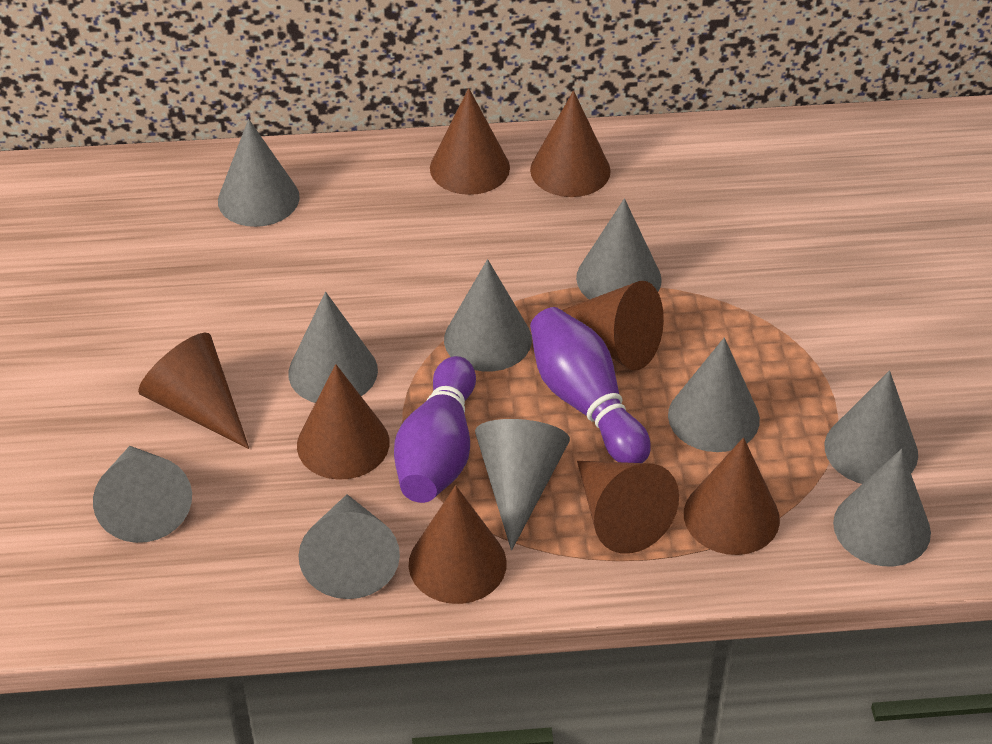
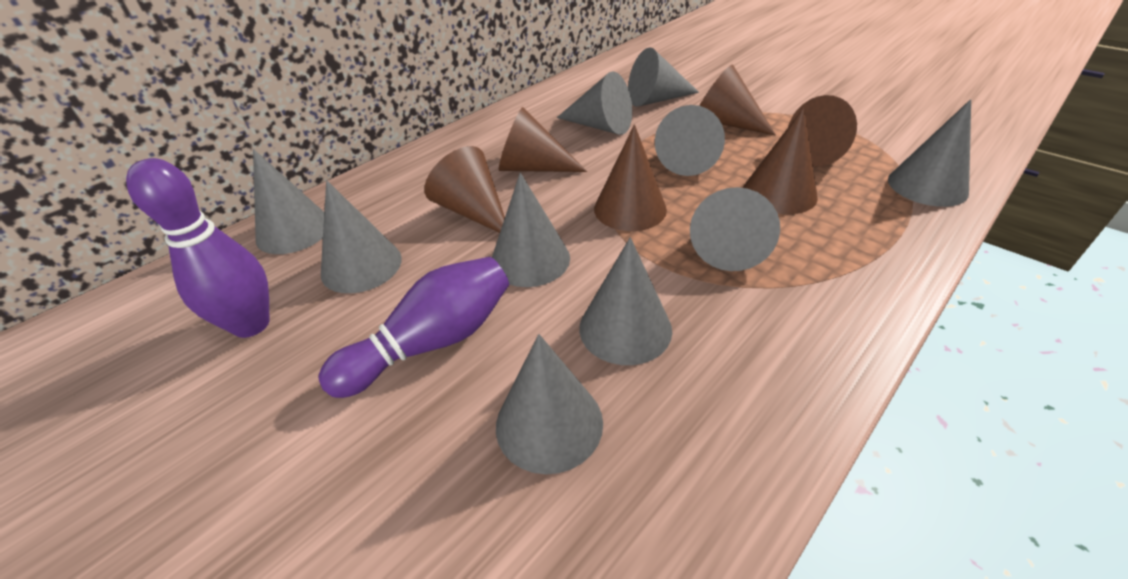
brown cone: 8 -> 6

